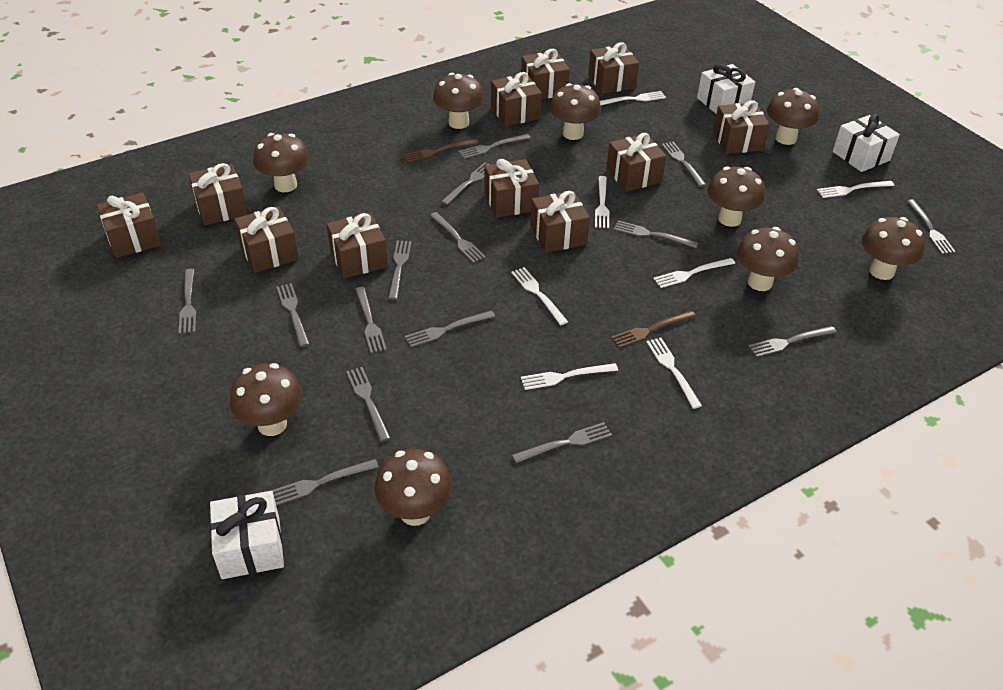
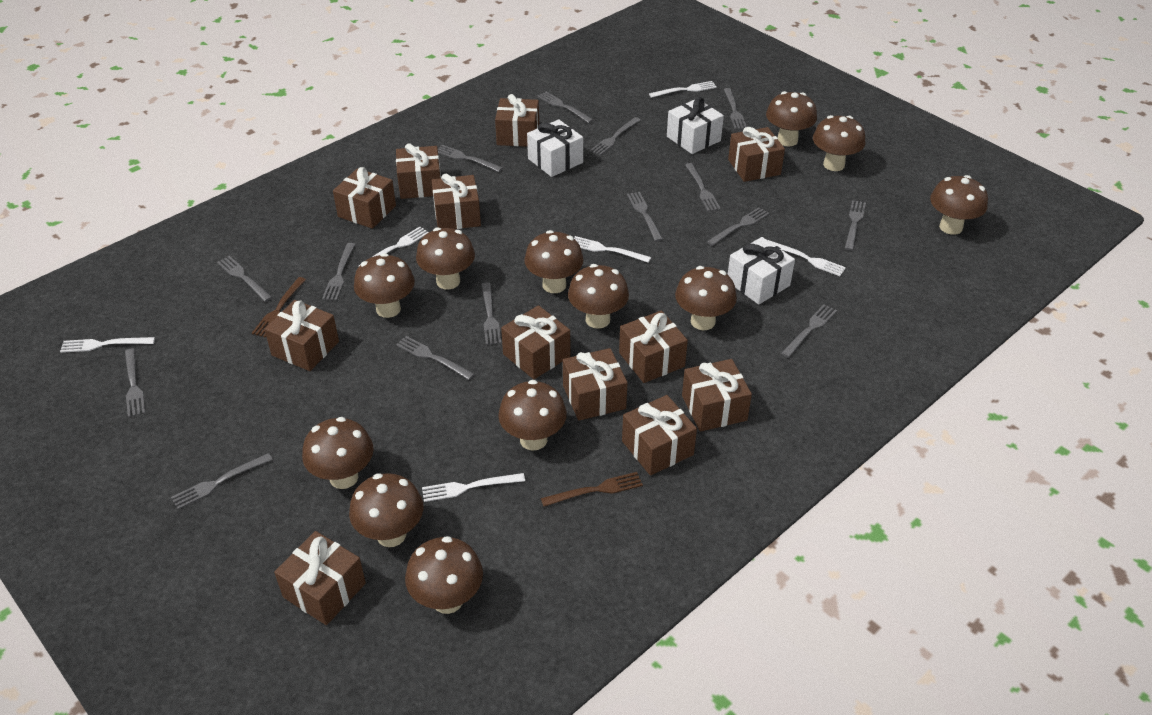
brown gift: 11 -> 12
brown mushroom: 9 -> 12
white fork: 7 -> 6

